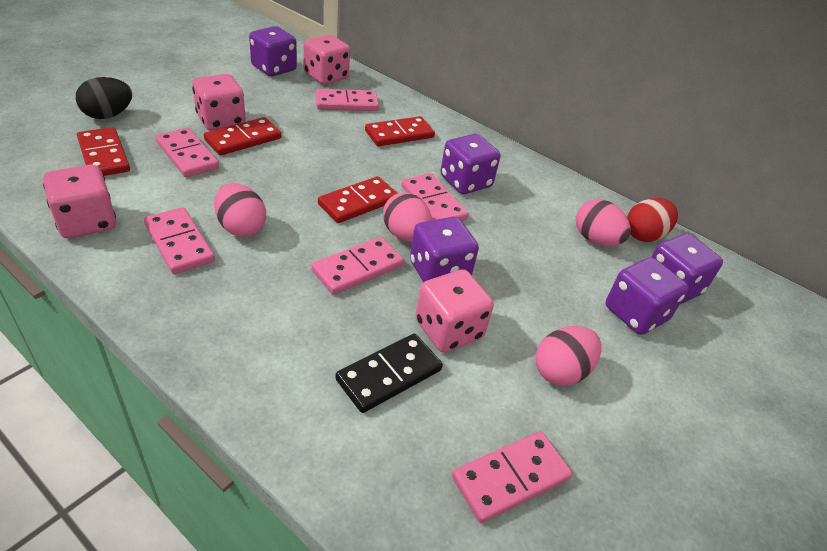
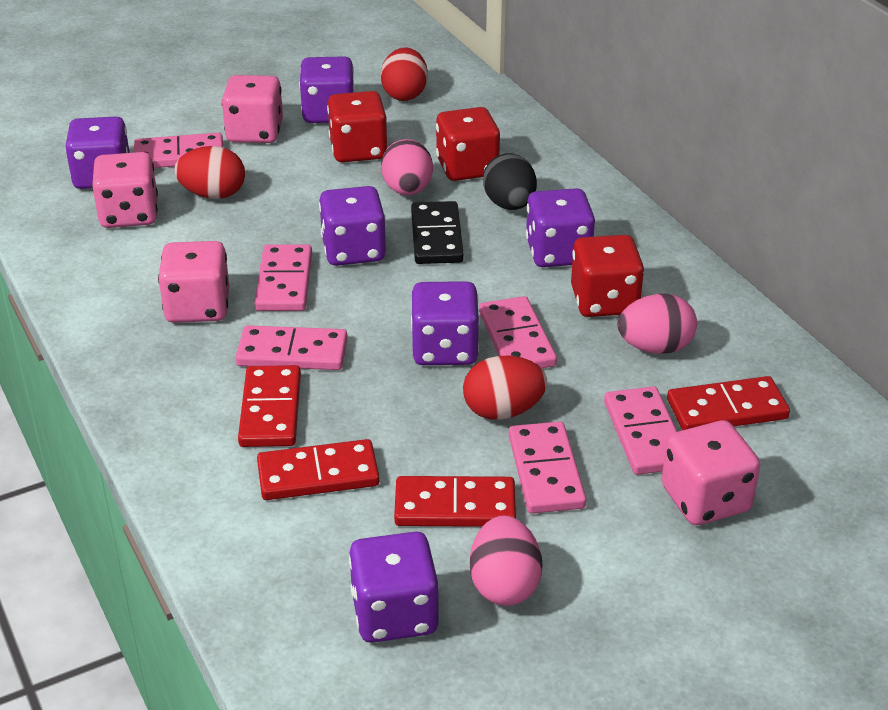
pink egg: 4 -> 3
purple dice: 5 -> 6
red dice: 0 -> 3
red egg: 1 -> 3

